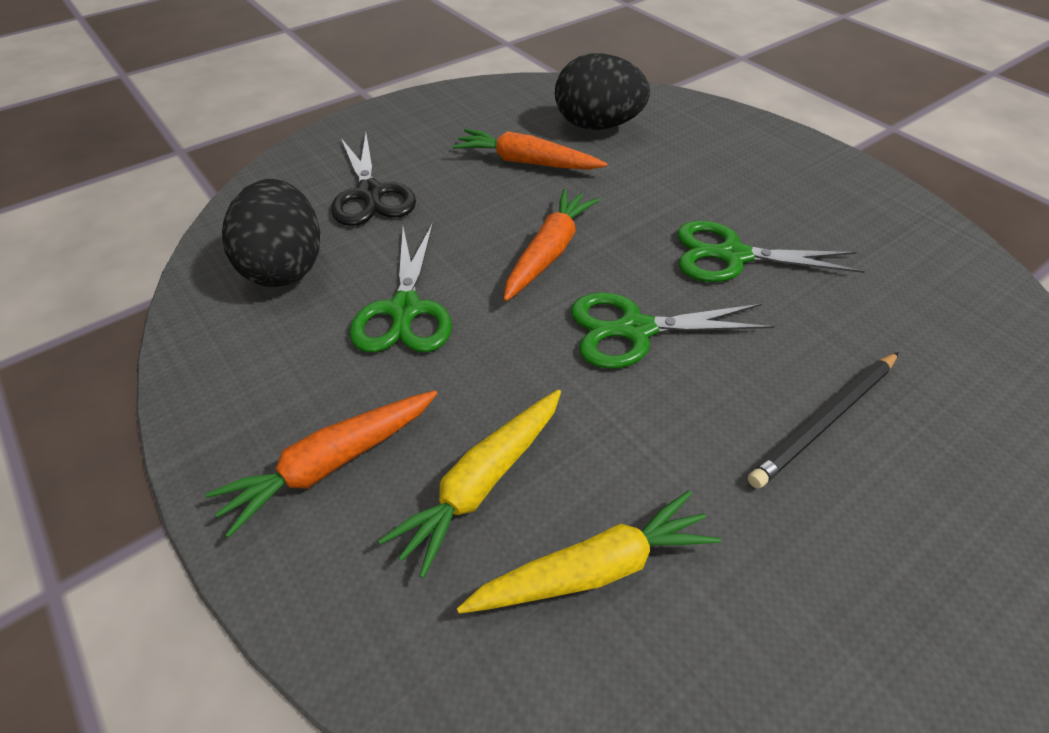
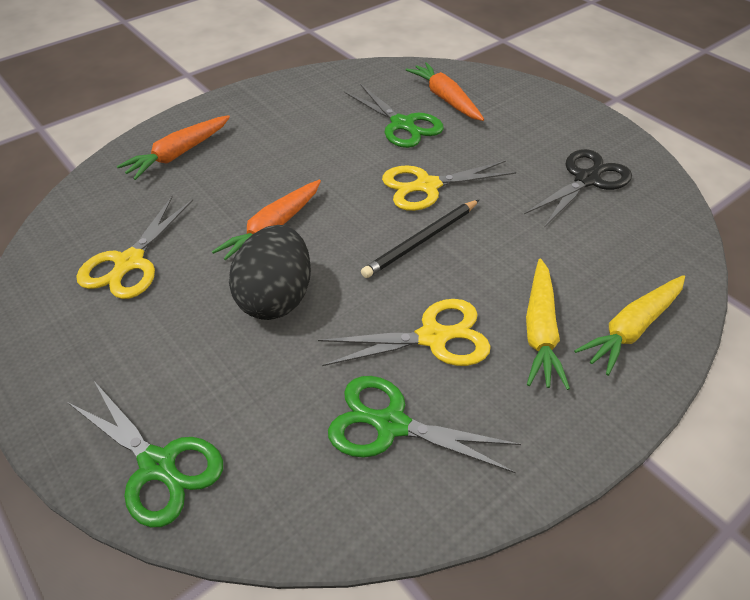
black egg: 2 -> 1
yellow scissors: 0 -> 3

